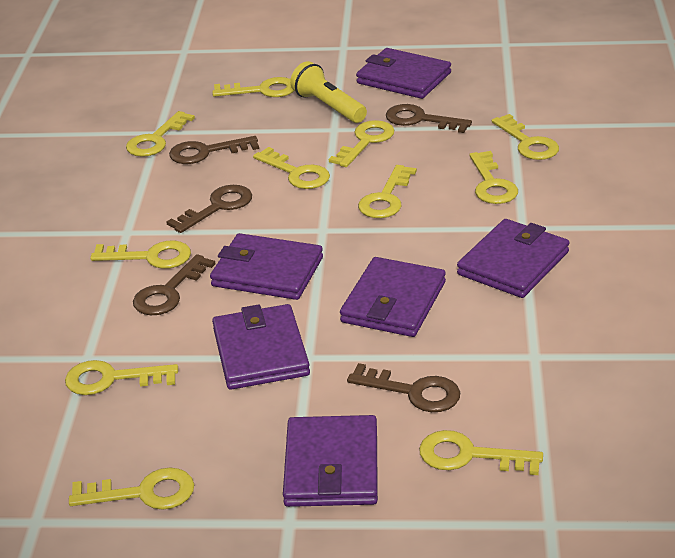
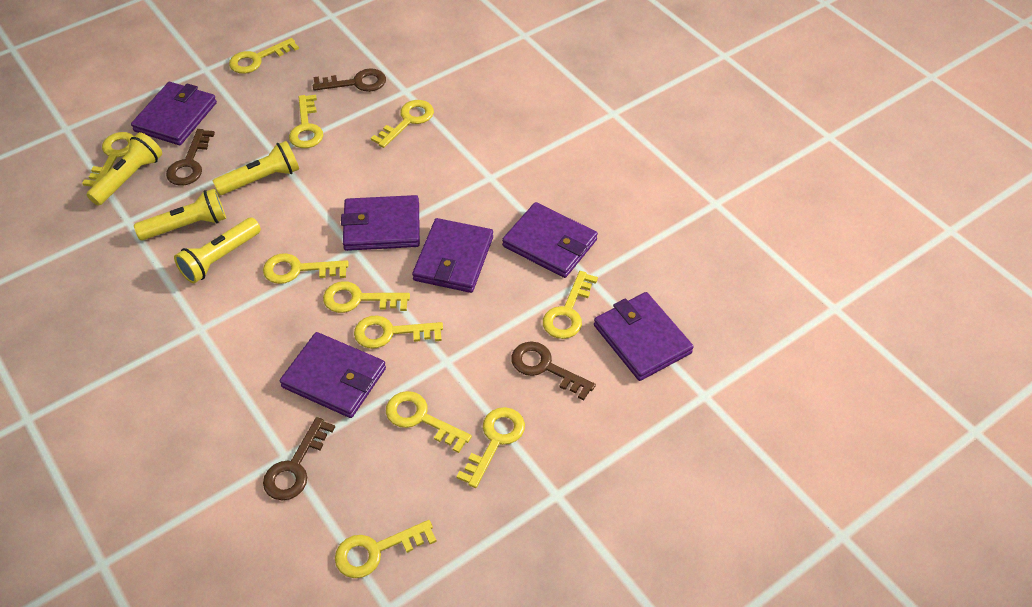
brown key: 5 -> 4
yellow flashlight: 1 -> 4

